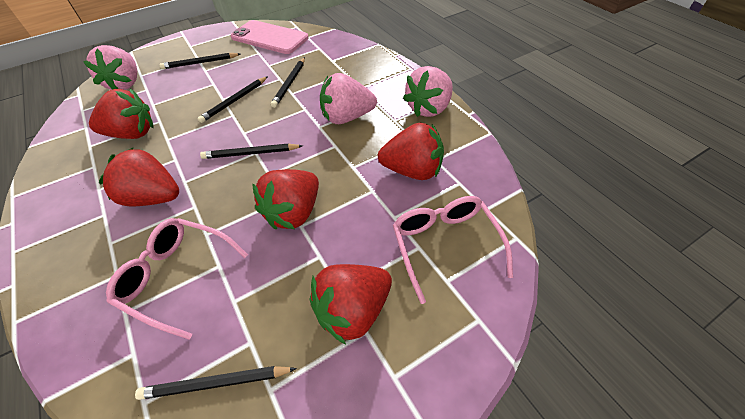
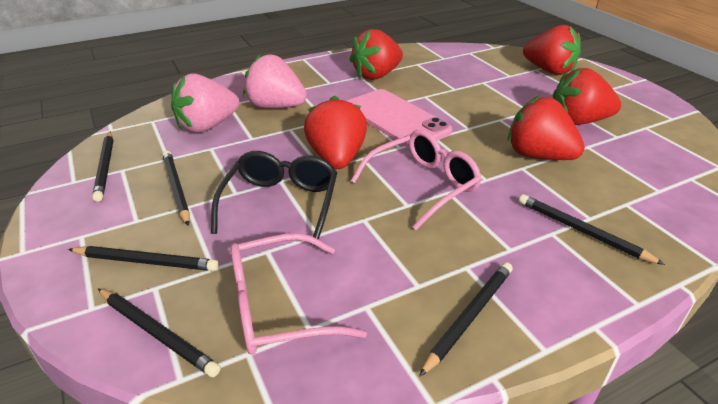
black glasses: 0 -> 1
black pencil: 5 -> 6
pink strawberry: 3 -> 2

